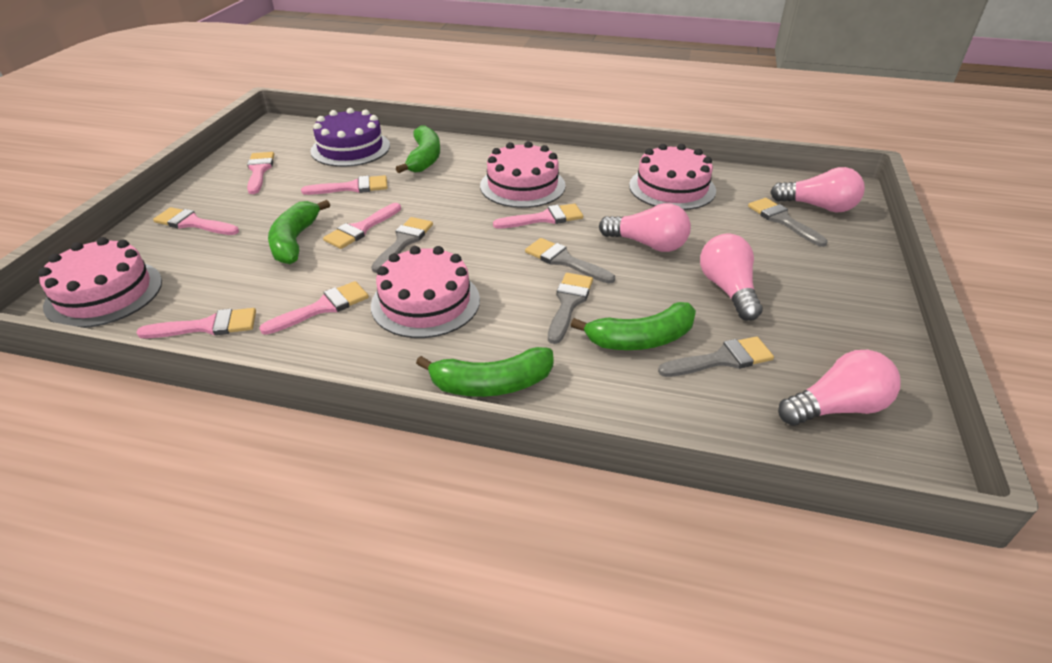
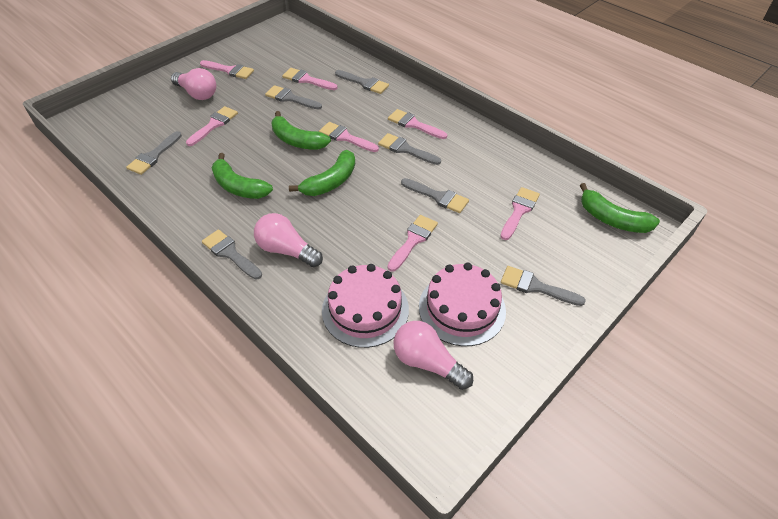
grey brush: 5 -> 7
pink cake: 4 -> 2
pink light bulb: 4 -> 3
purple cake: 1 -> 0

